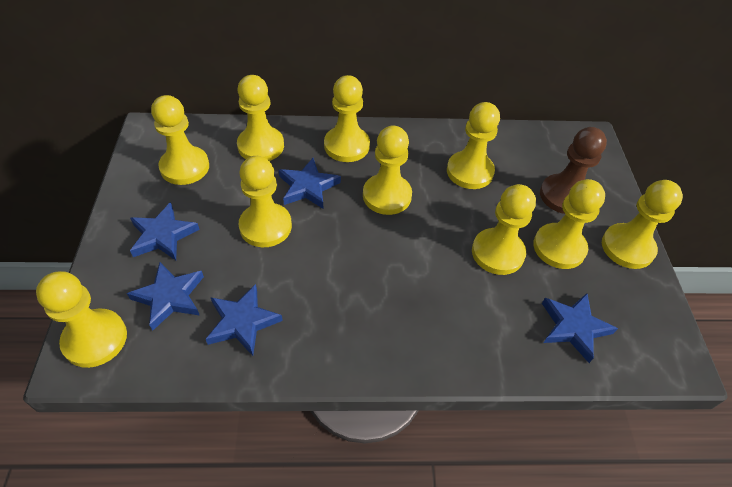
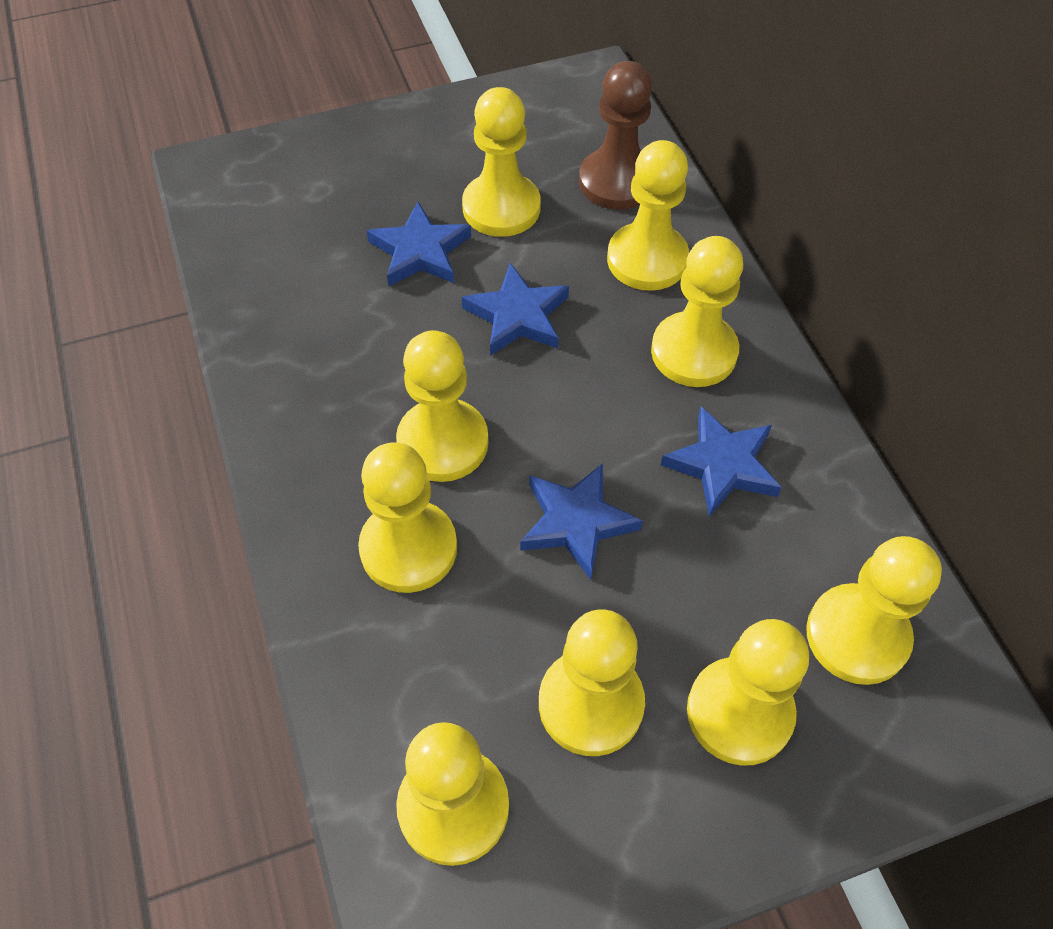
blue star: 5 -> 4
yellow pawn: 10 -> 9

